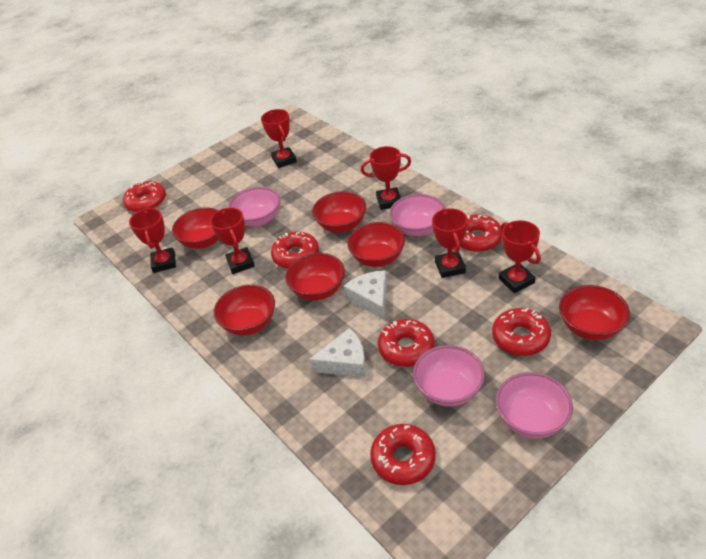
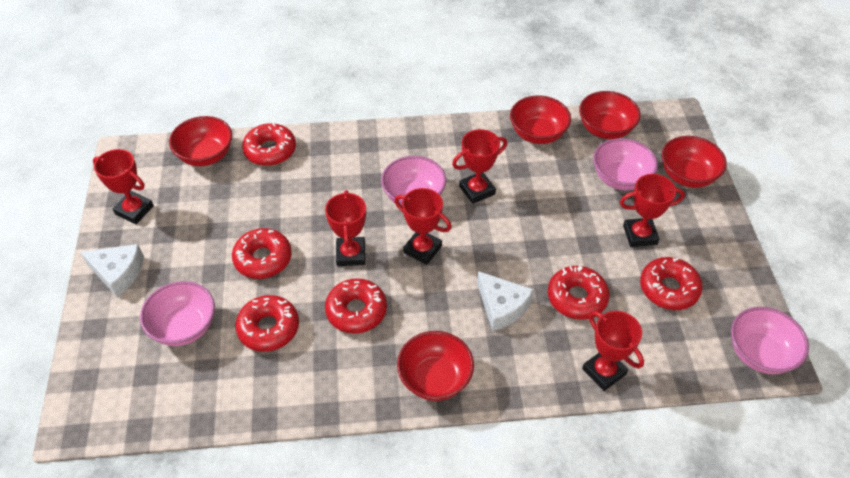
red bowl: 6 -> 5

